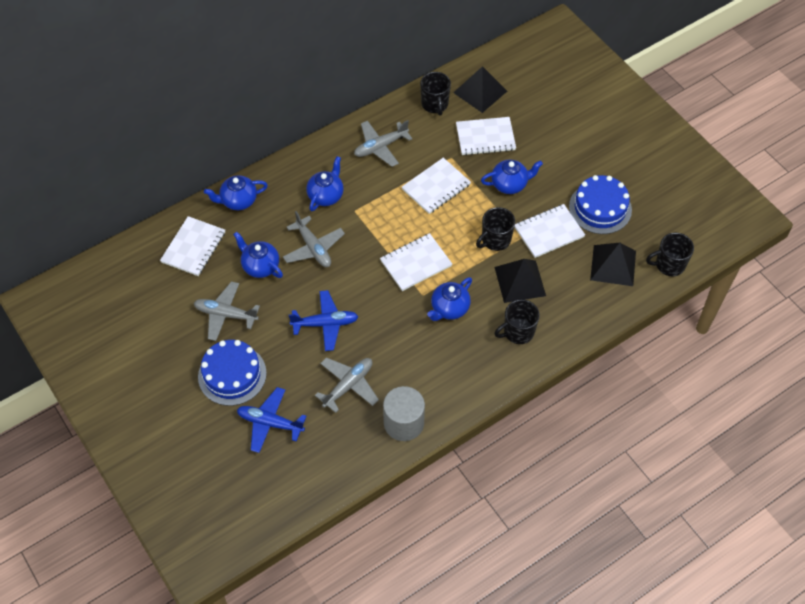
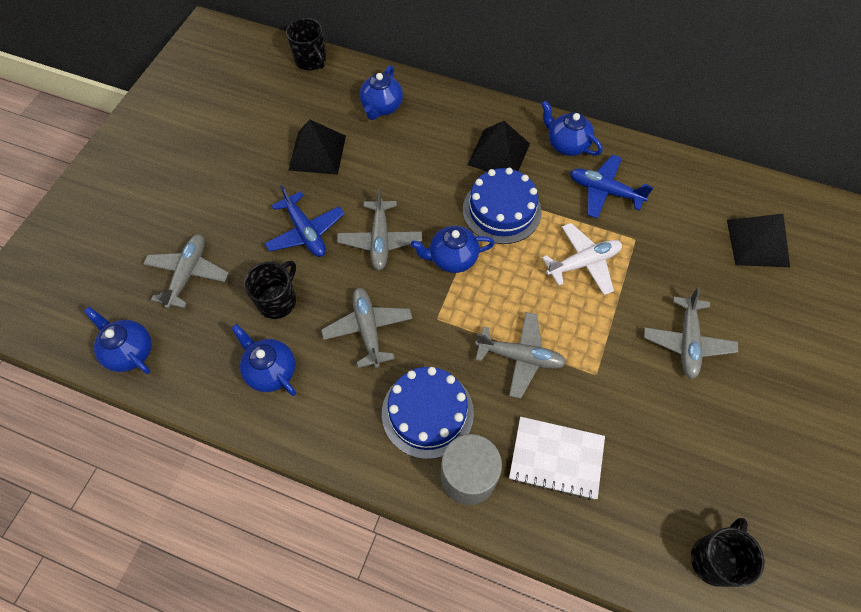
black mug: 4 -> 3
grey plane: 4 -> 5
white notebook: 5 -> 1
white plane: 0 -> 1

